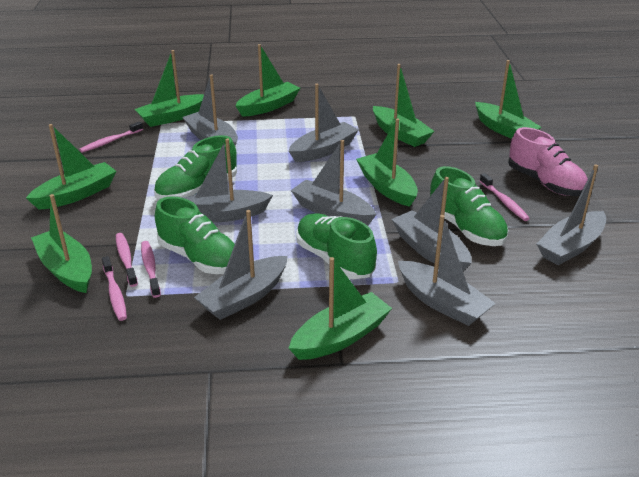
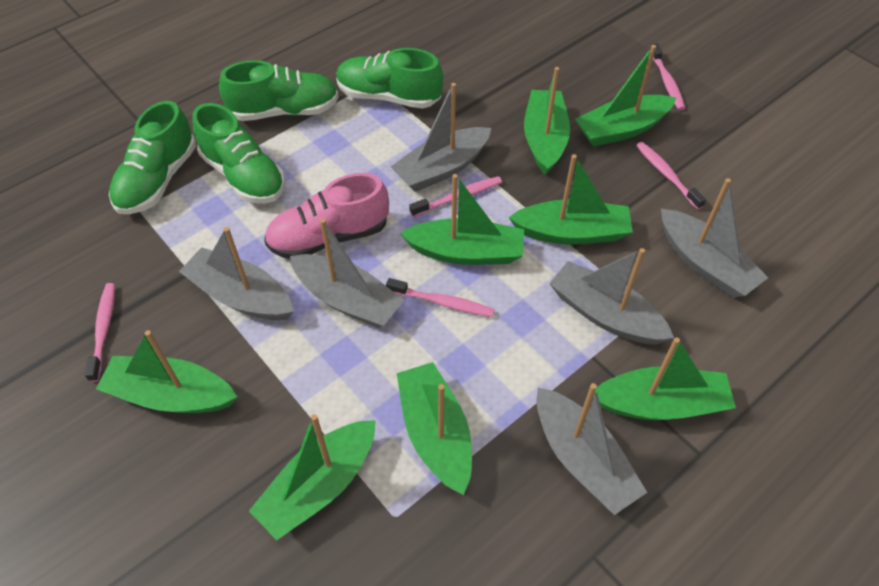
grey boat: 8 -> 6

